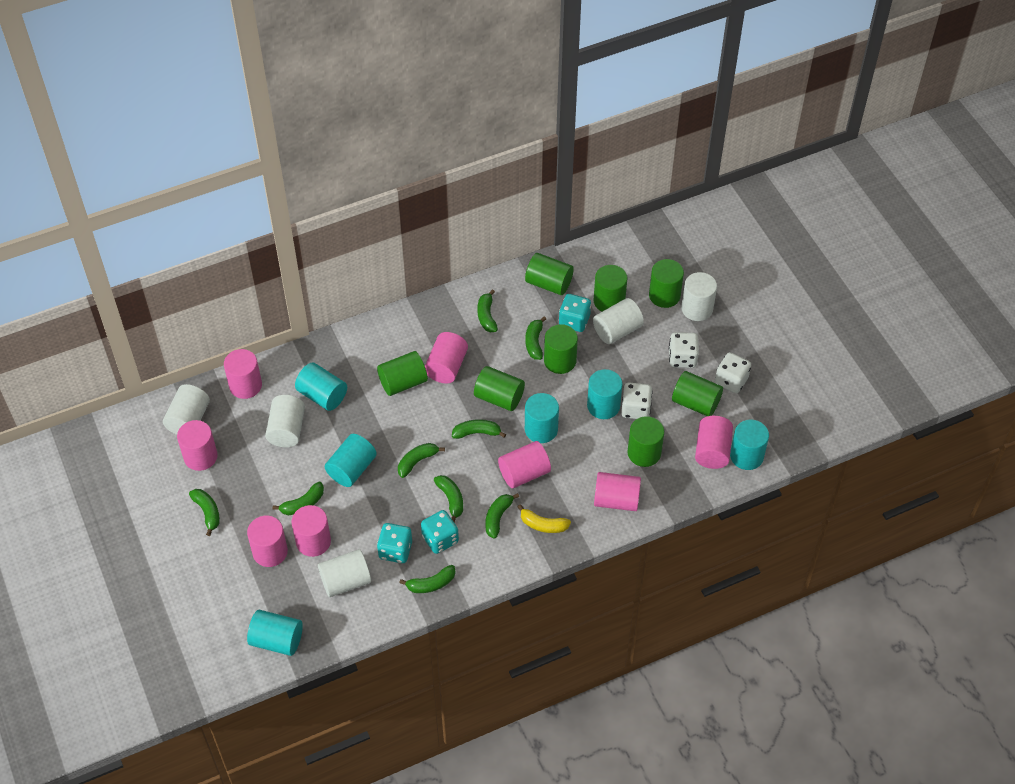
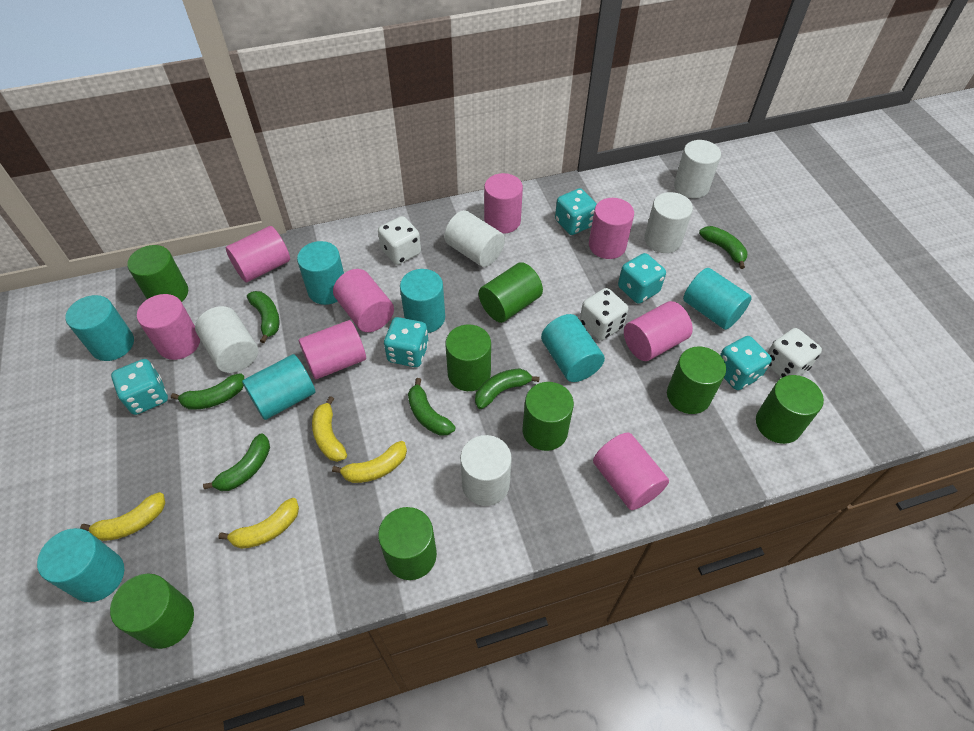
green banana: 9 -> 6
turquoise cylinder: 6 -> 7
turquoise dice: 3 -> 5
yellow banana: 1 -> 4

